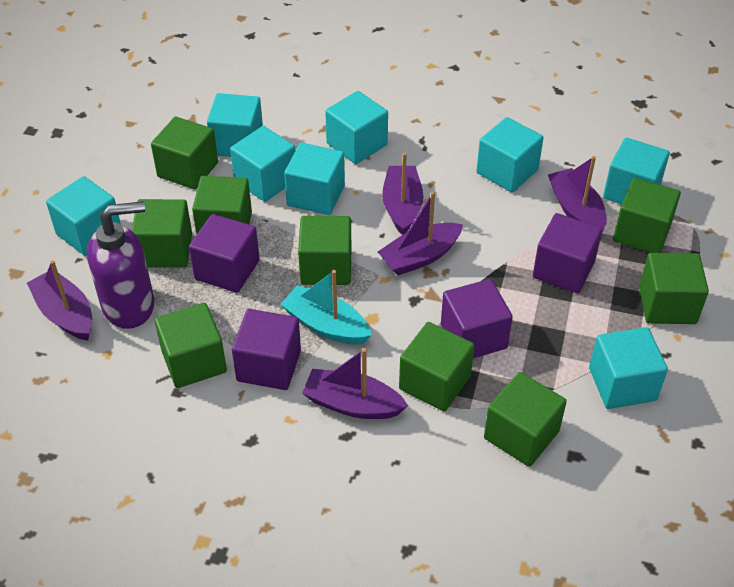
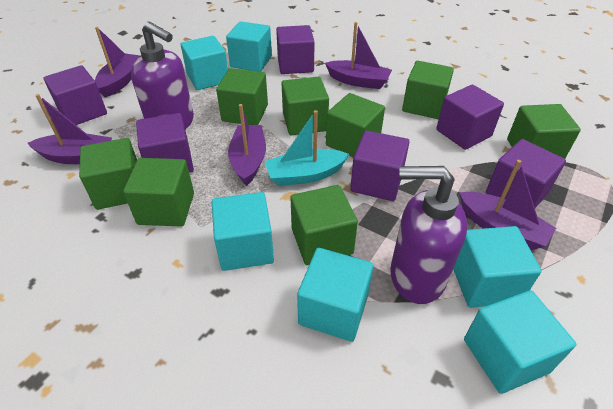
green cube: 9 -> 8
purple cube: 4 -> 6
purple soap dispenser: 1 -> 2
turquoise cube: 8 -> 6

